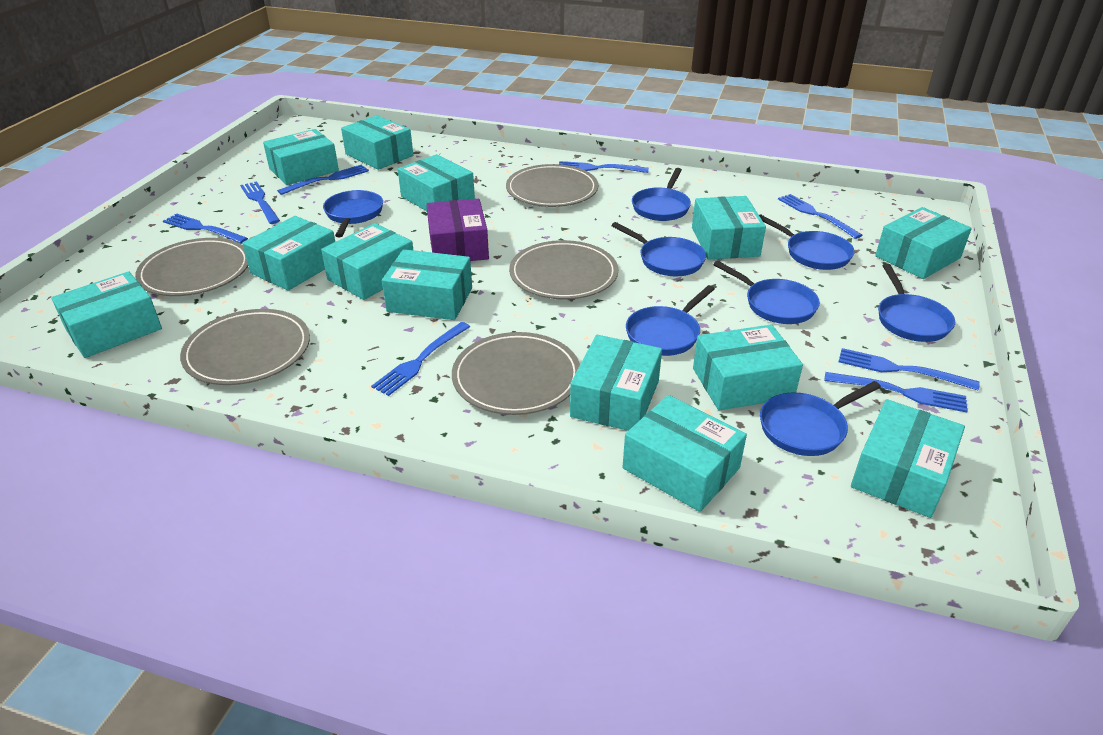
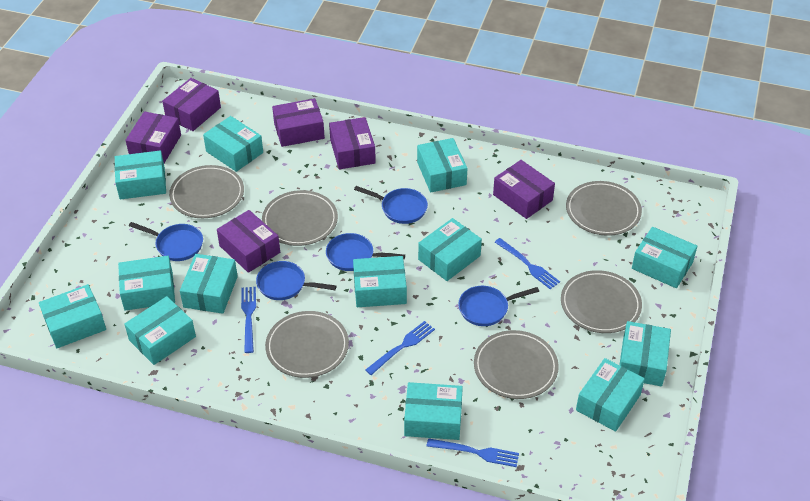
blue fork: 8 -> 4
blue pan: 8 -> 5
grey plate: 5 -> 6
purple box: 1 -> 6

